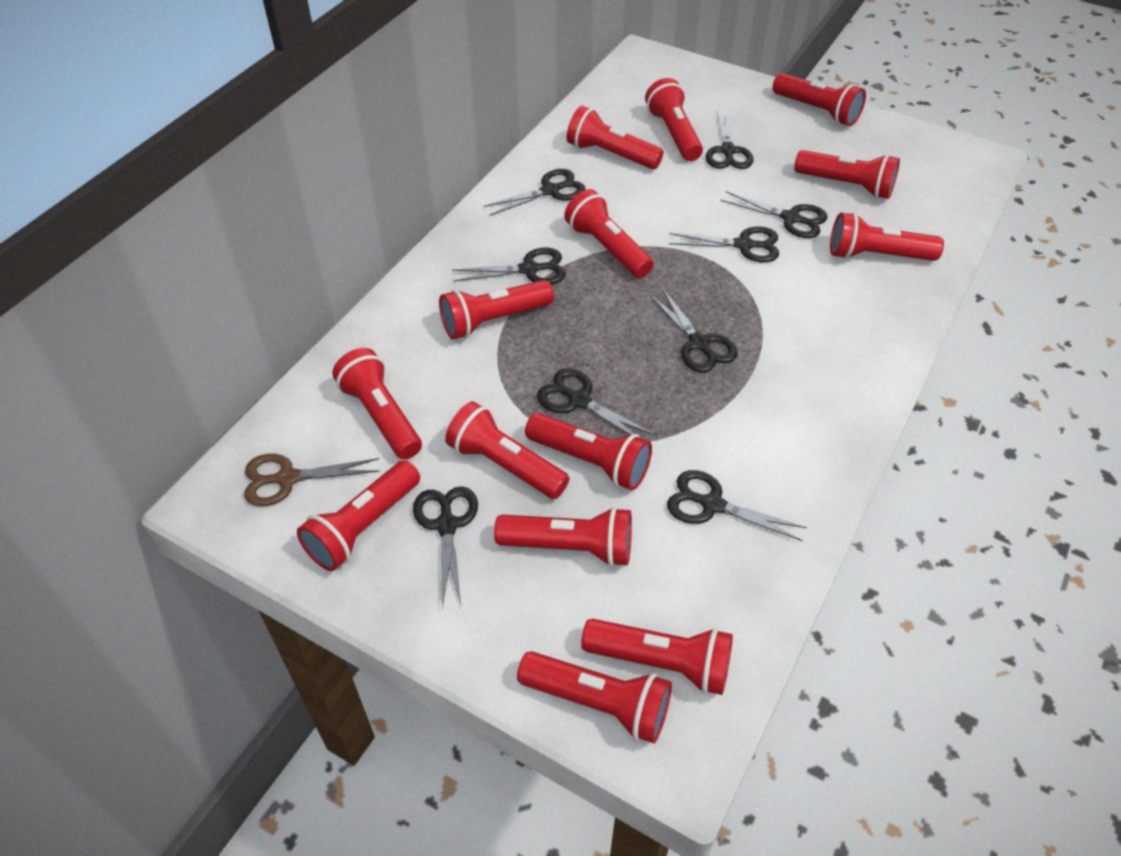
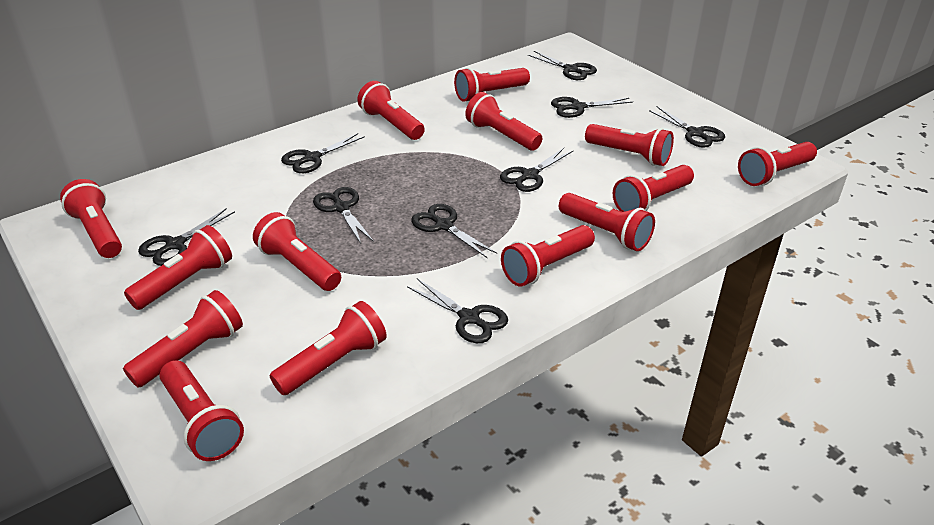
brown scissors: 1 -> 0

